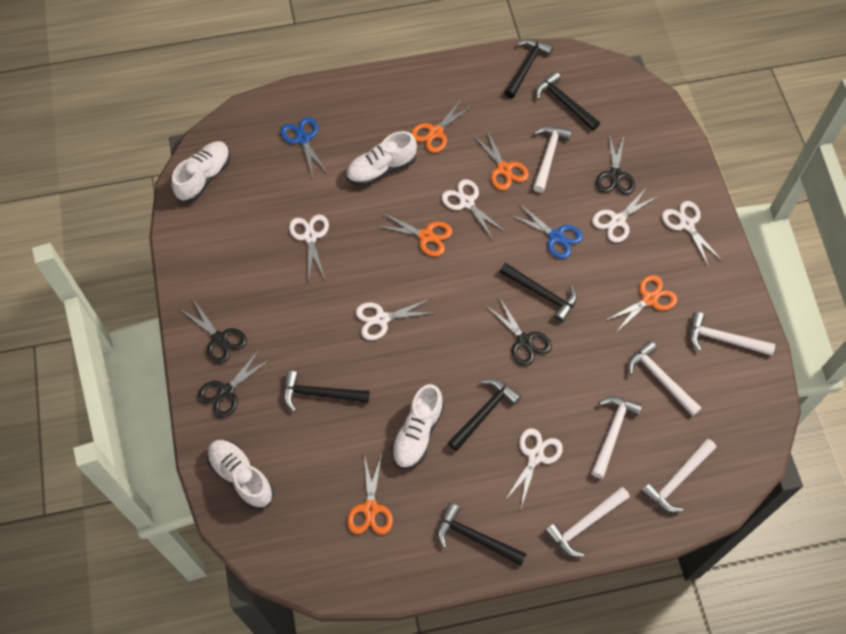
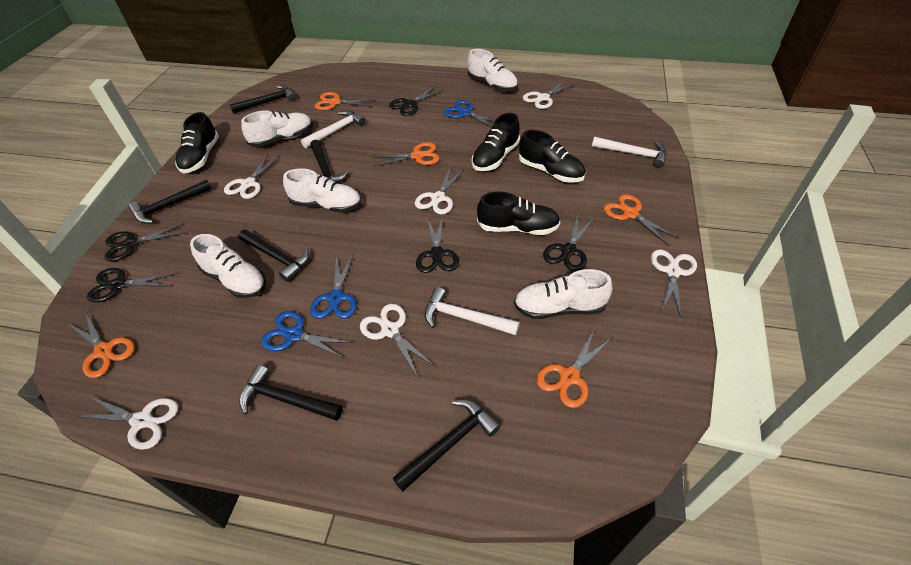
black scissors: 4 -> 5
black shoe: 0 -> 4
blue scissors: 2 -> 3
white hammer: 6 -> 3
white shoe: 4 -> 5

